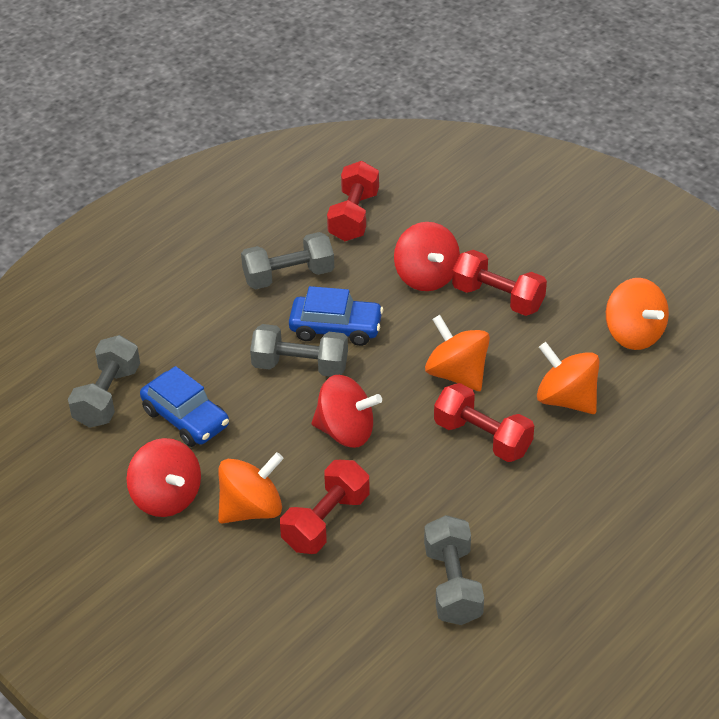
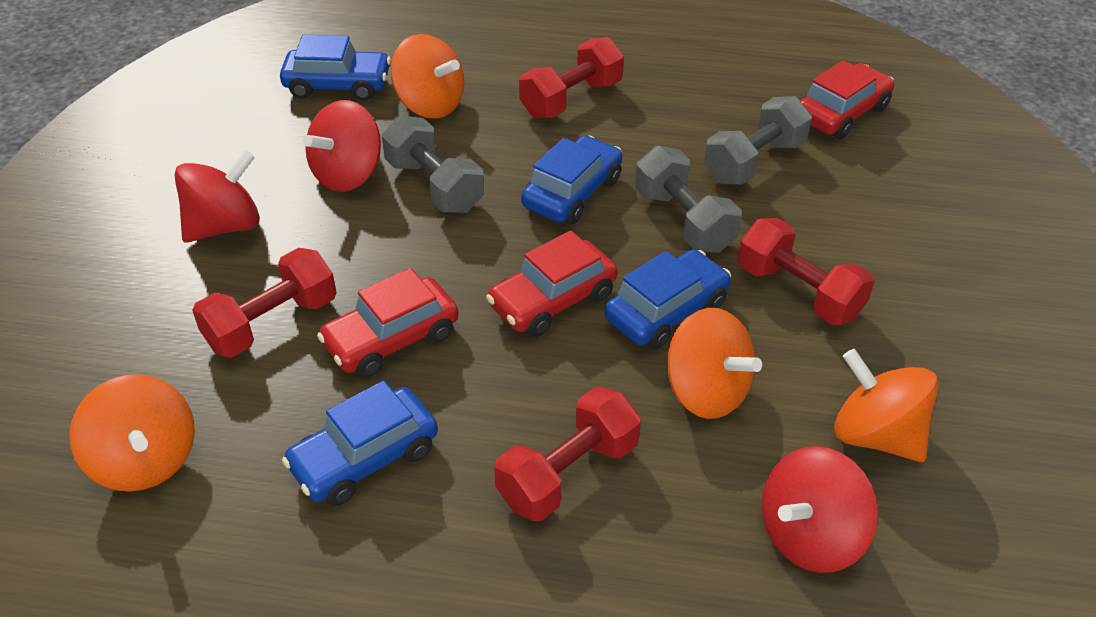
blue car: 2 -> 4
grey dumbbell: 4 -> 3
red car: 0 -> 3

